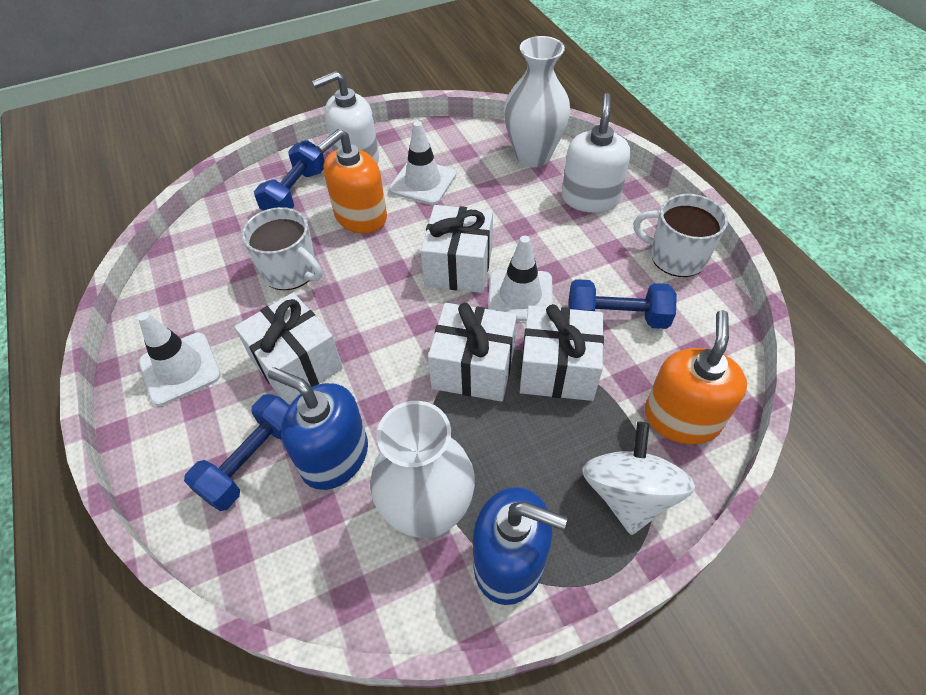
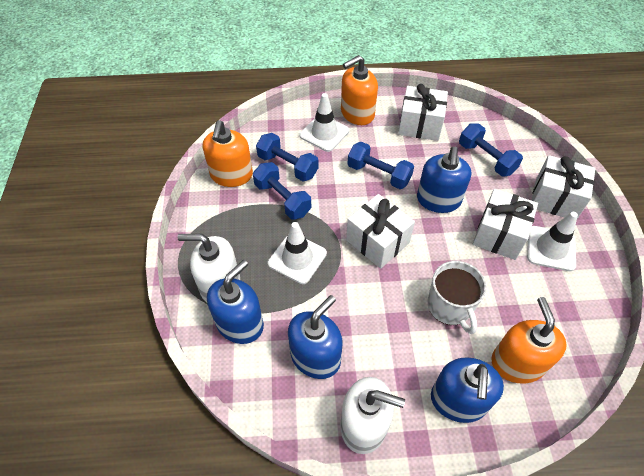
blue dumbbell: 3 -> 4
blue soap dispenser: 2 -> 4
orange soap dispenser: 2 -> 3
white mug: 2 -> 1
white spinning top: 1 -> 0
white vase: 2 -> 0

